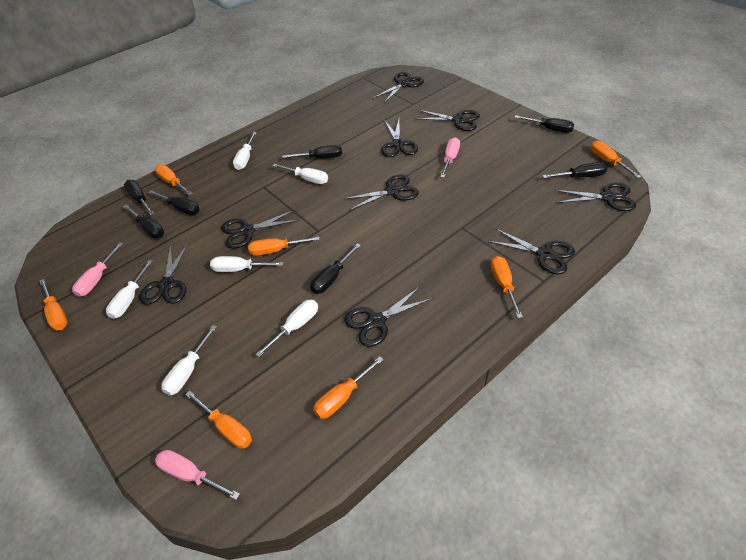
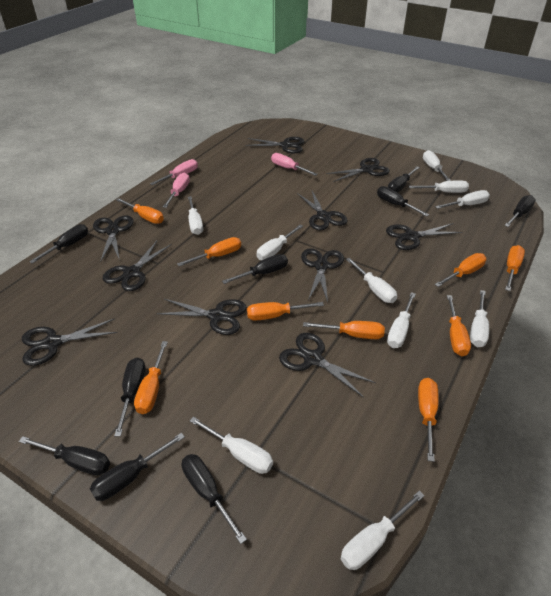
black scissors: 9 -> 10
black screwdriver: 7 -> 9
orange screwdriver: 7 -> 9
white screwdriver: 6 -> 10

